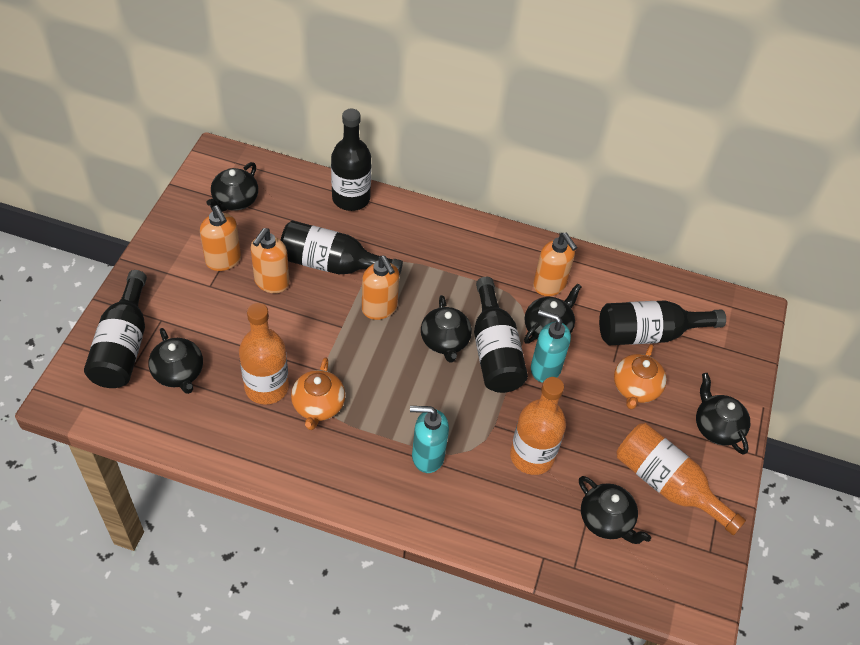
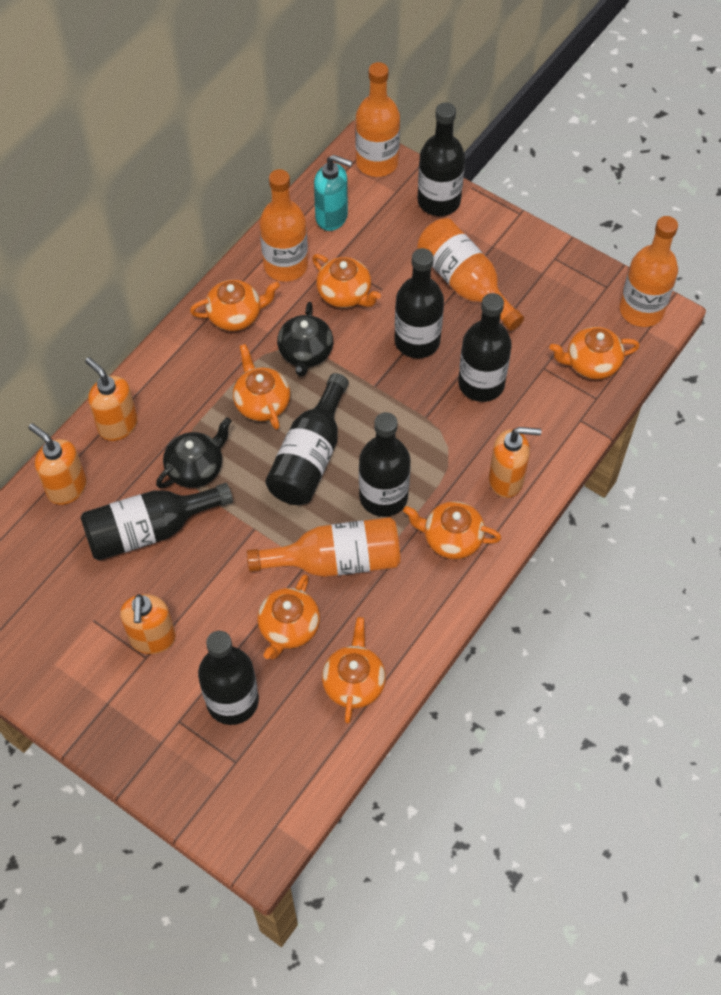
black bottle: 5 -> 7
black teapot: 6 -> 2
orange bottle: 3 -> 5
orange teapot: 2 -> 7
turquoise soap dispenser: 2 -> 1

